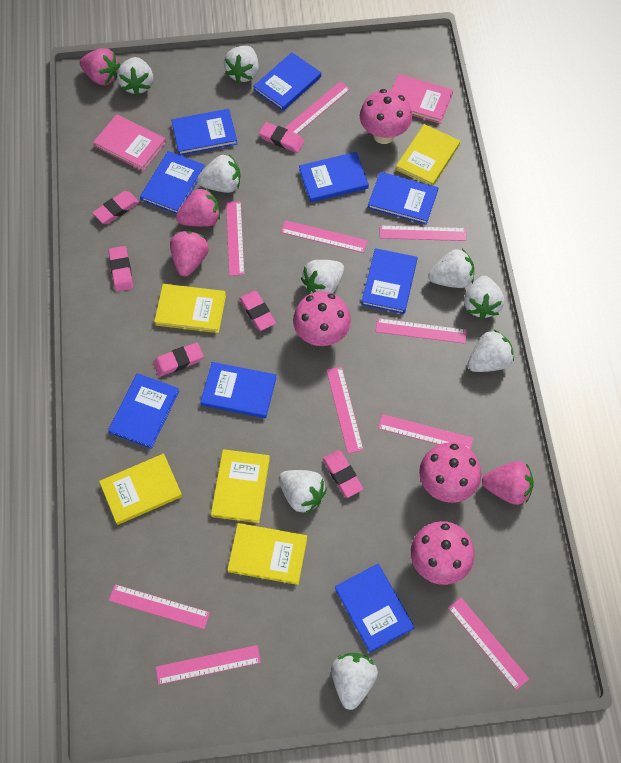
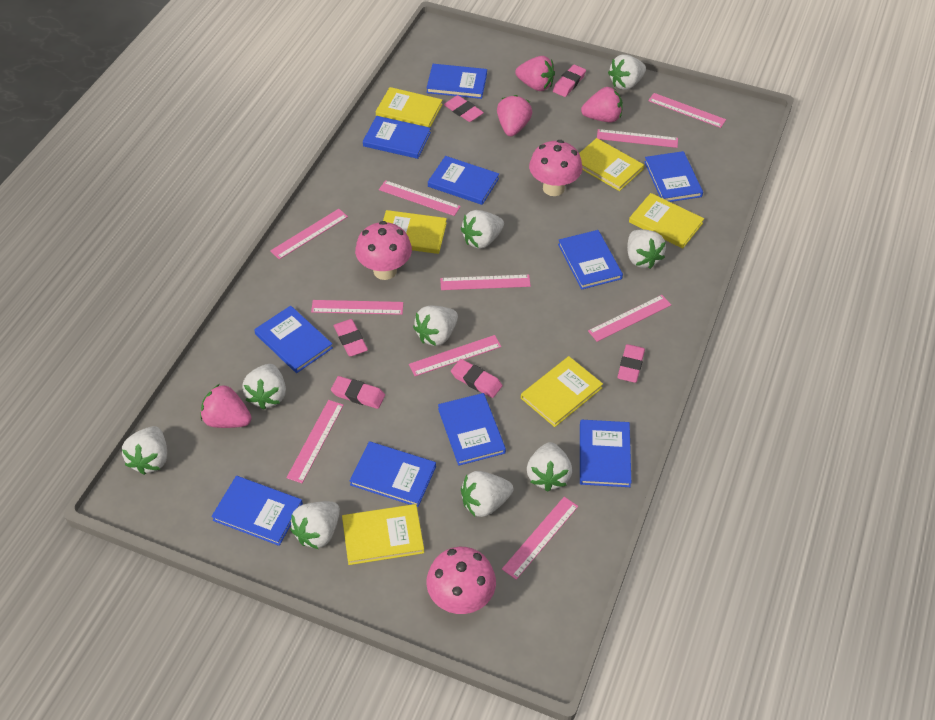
blue book: 9 -> 10
pink book: 2 -> 0
pink mushroom: 4 -> 3
yellow book: 5 -> 6

